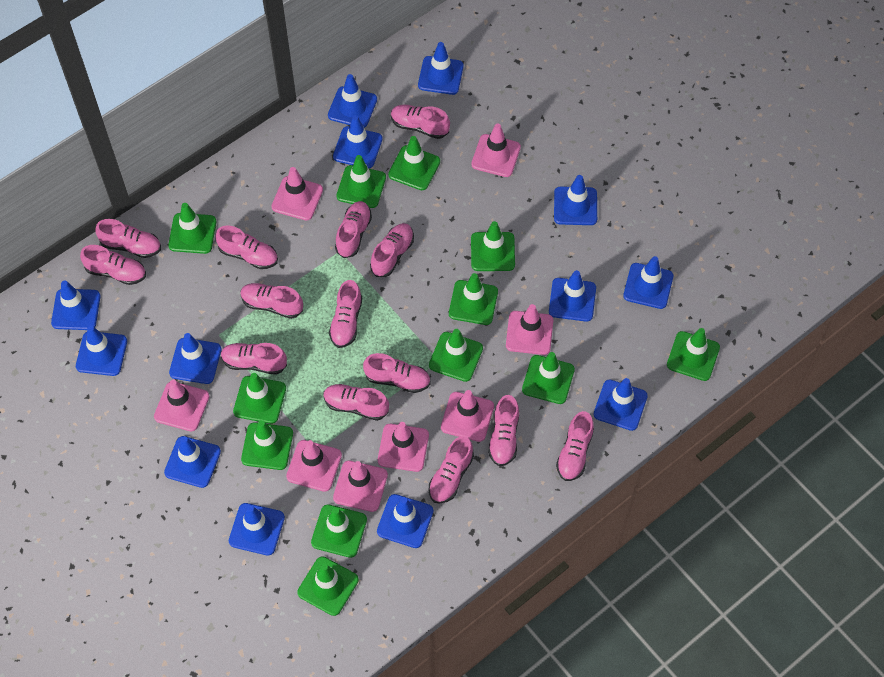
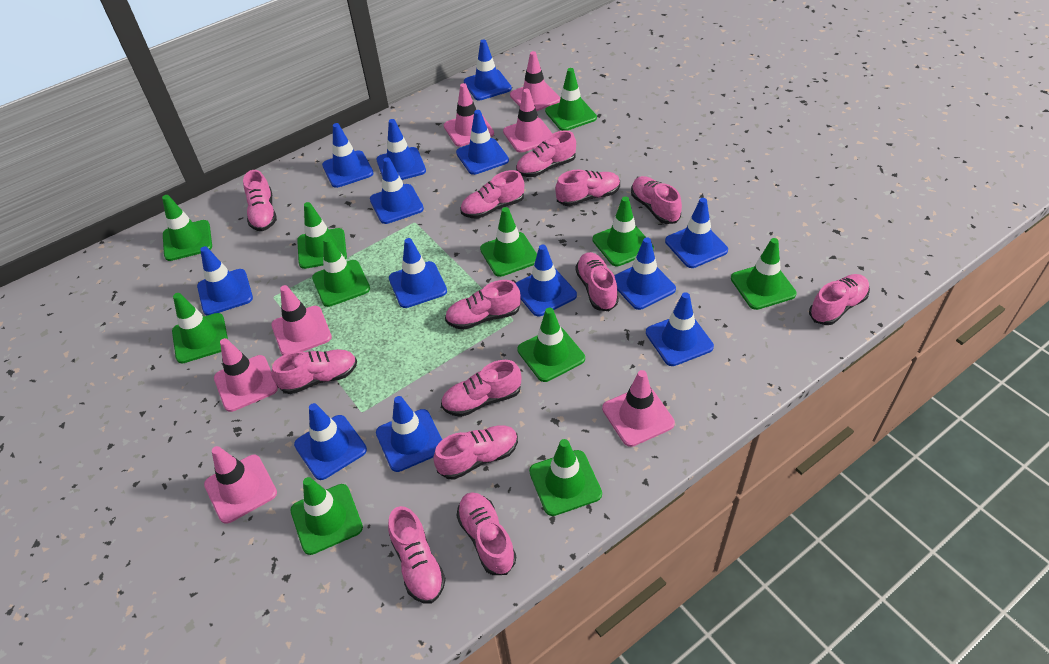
green traffic cone: 12 -> 11
pink shoe: 14 -> 13
pink traffic cone: 8 -> 7

